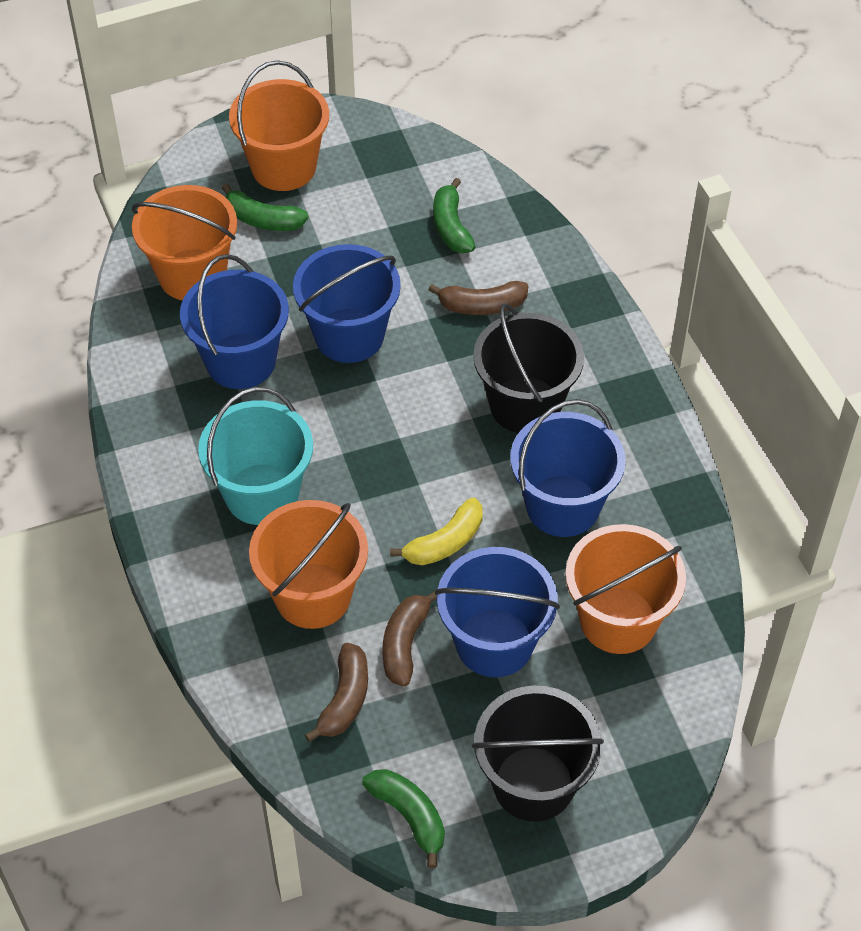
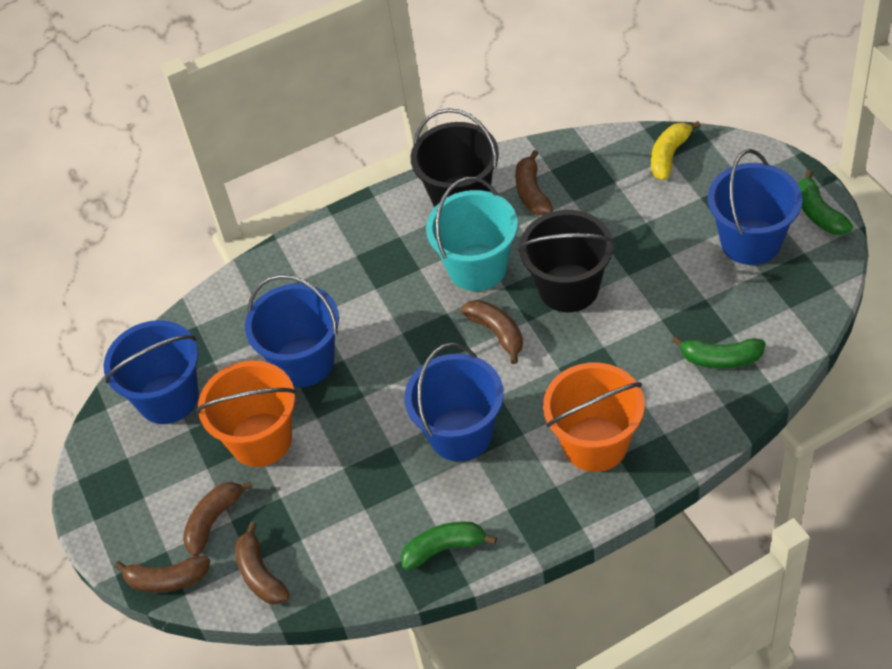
brown banana: 3 -> 5
orange bucket: 4 -> 2

